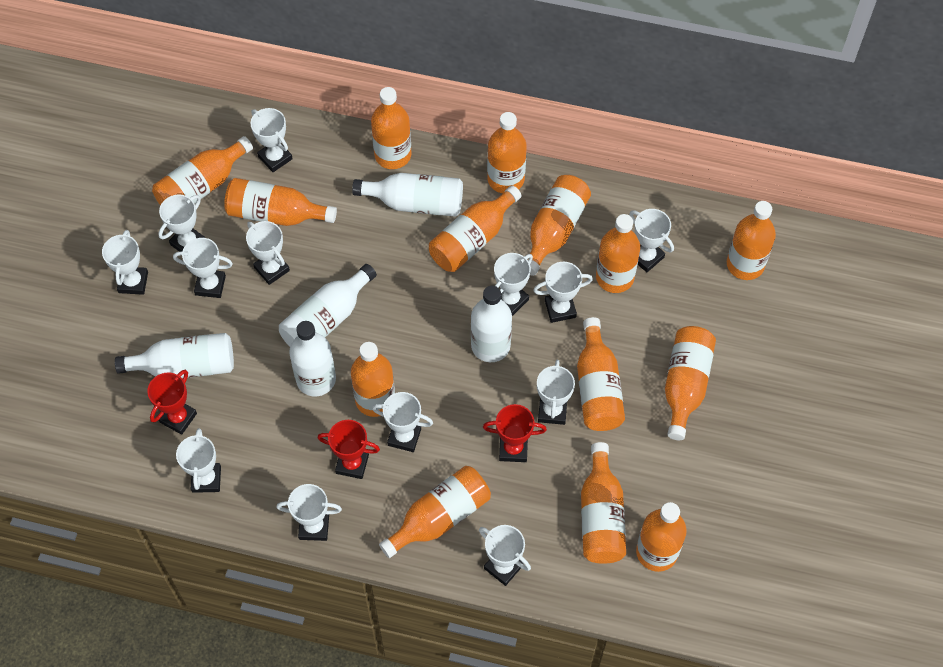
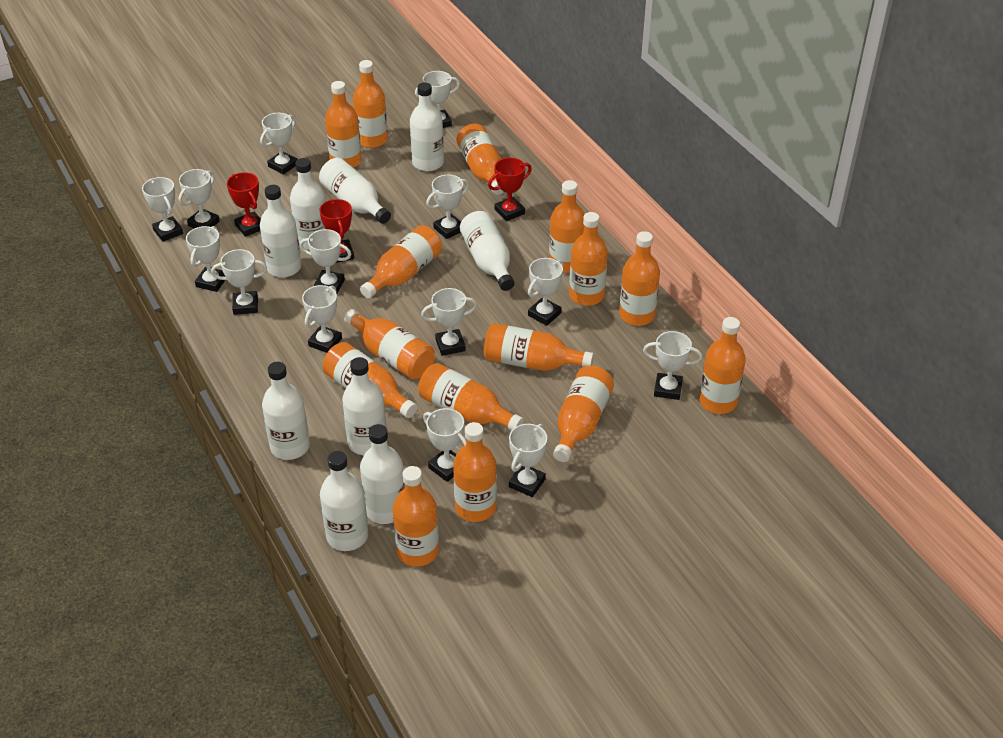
orange bottle: 14 -> 15
white bottle: 5 -> 9
white trophy: 13 -> 14

